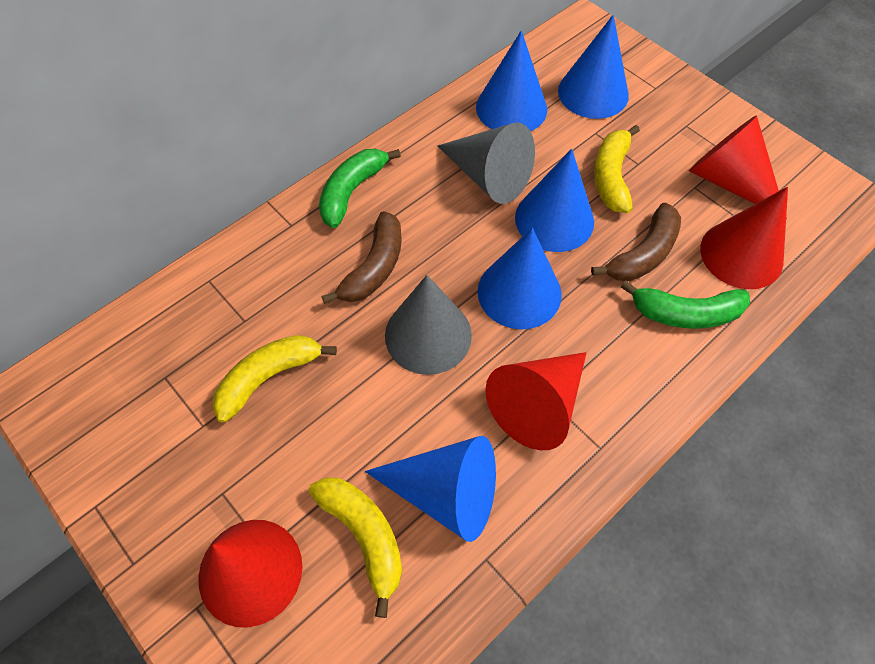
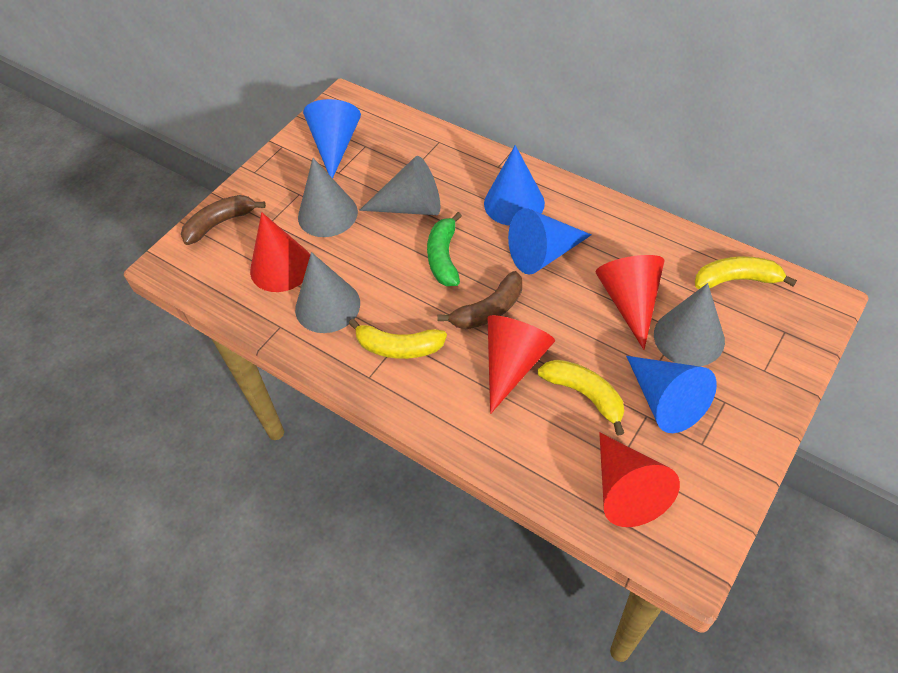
blue cone: 5 -> 4
green banana: 2 -> 1
grey cone: 2 -> 4

